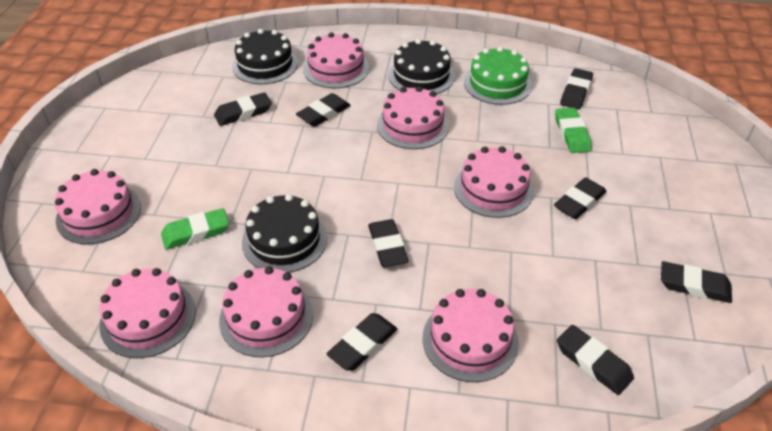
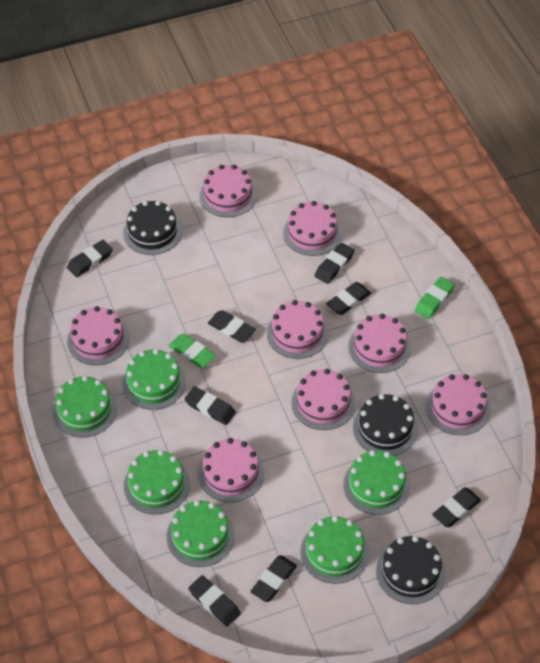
green cake: 1 -> 6
pink cake: 7 -> 8

